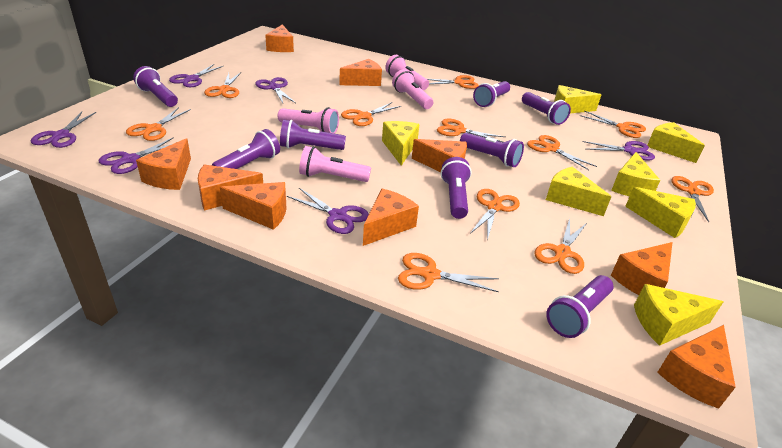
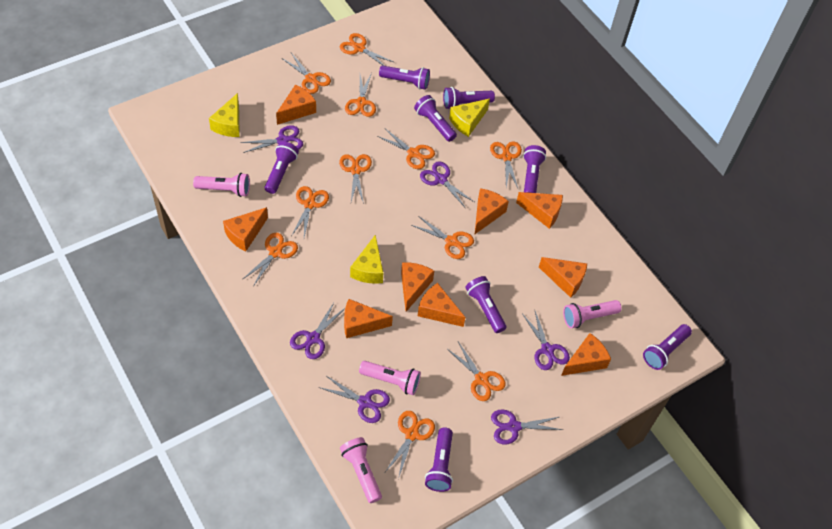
yellow cheese: 7 -> 3

